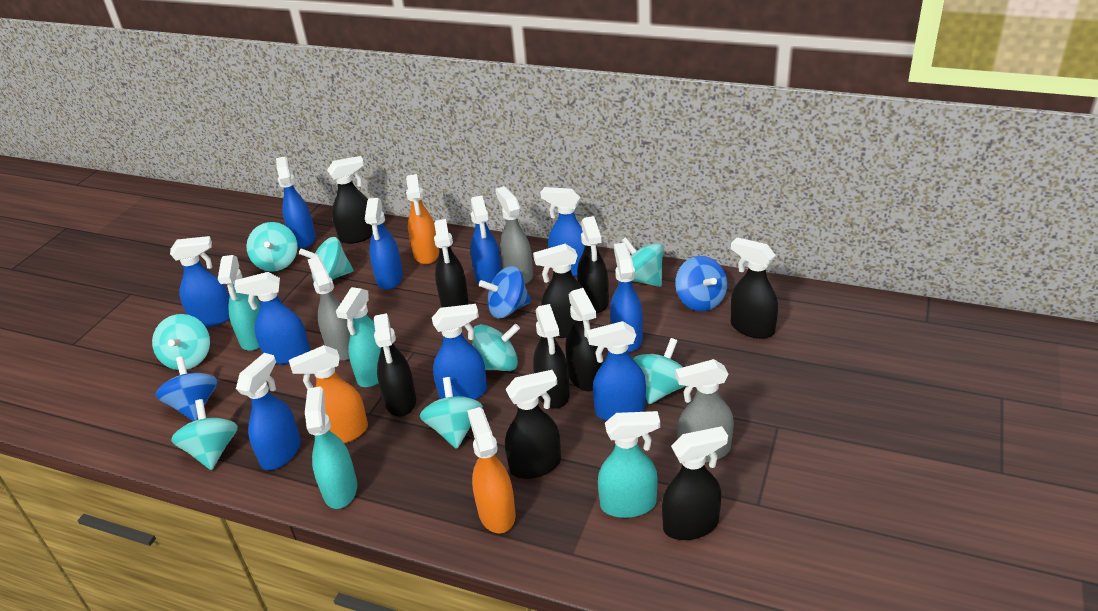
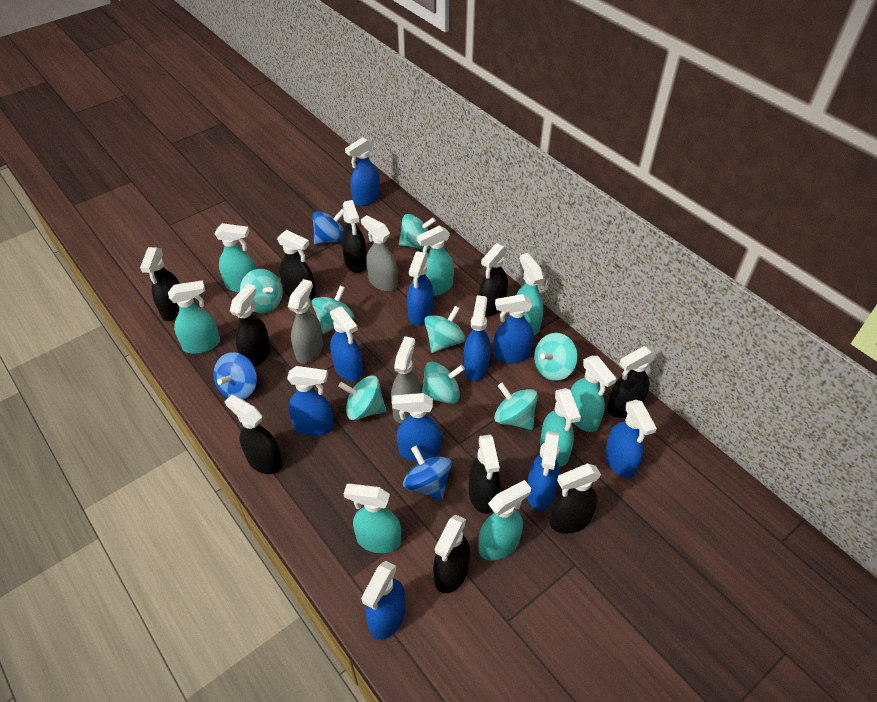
orange spray bottle: 3 -> 0
turquoise spray bottle: 4 -> 8

